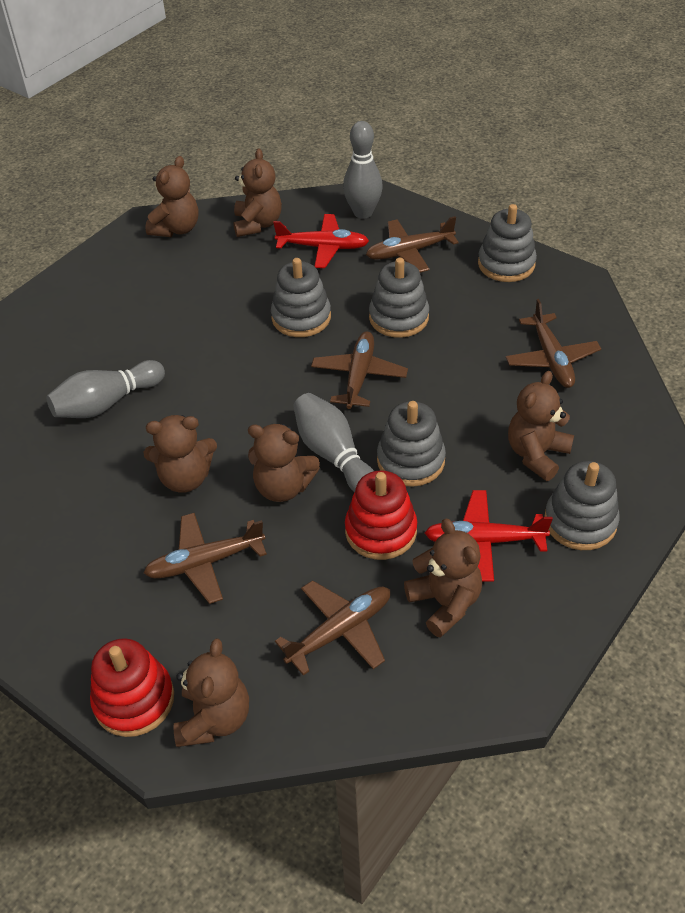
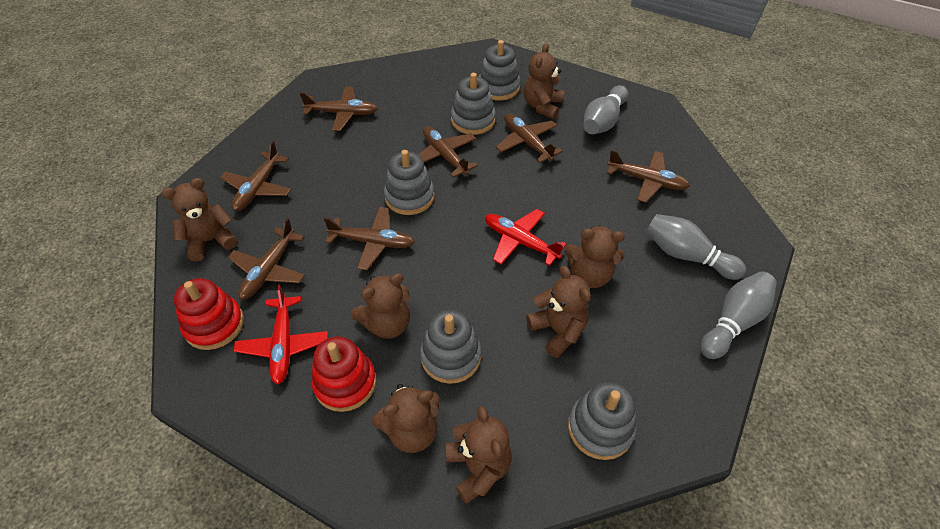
brown plane: 5 -> 7

